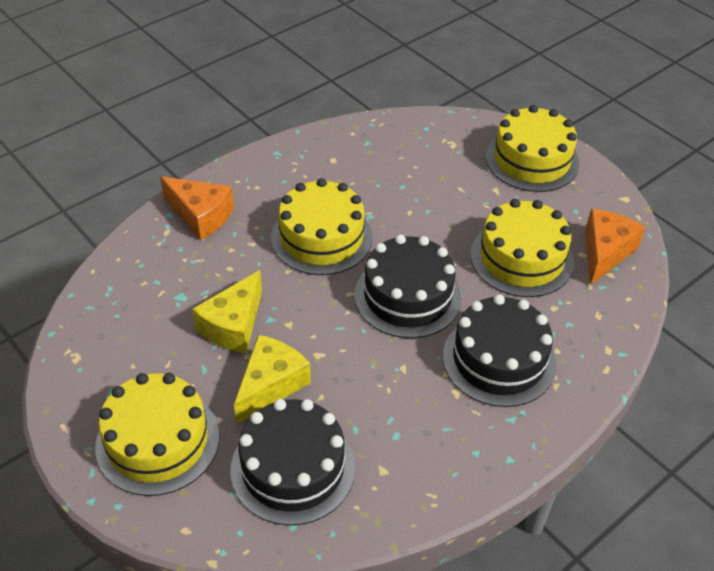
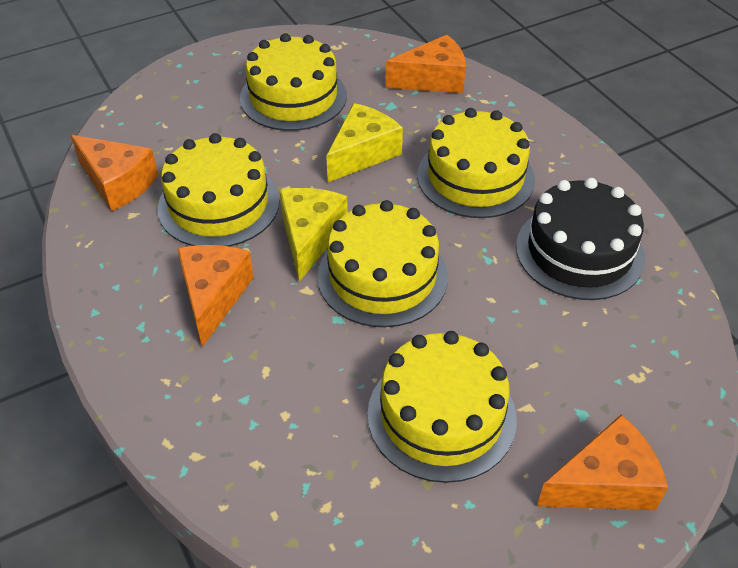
black cake: 3 -> 1
orange cheese: 2 -> 4
yellow cake: 4 -> 5

